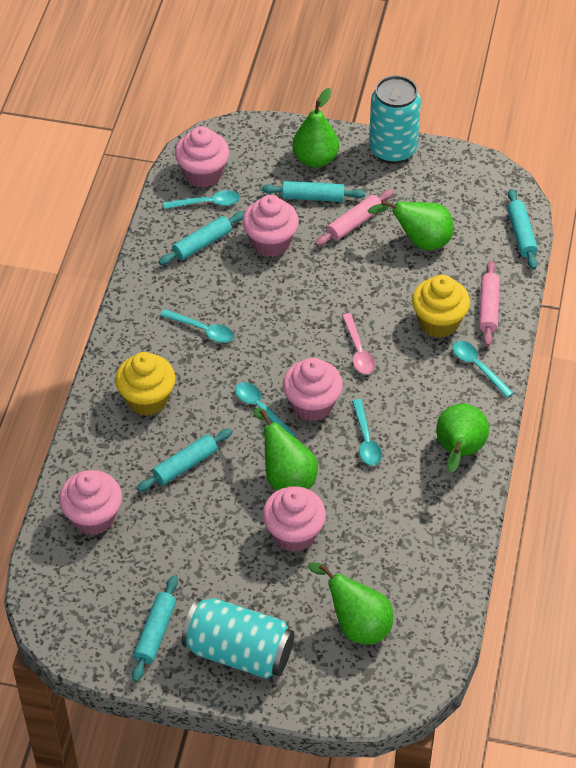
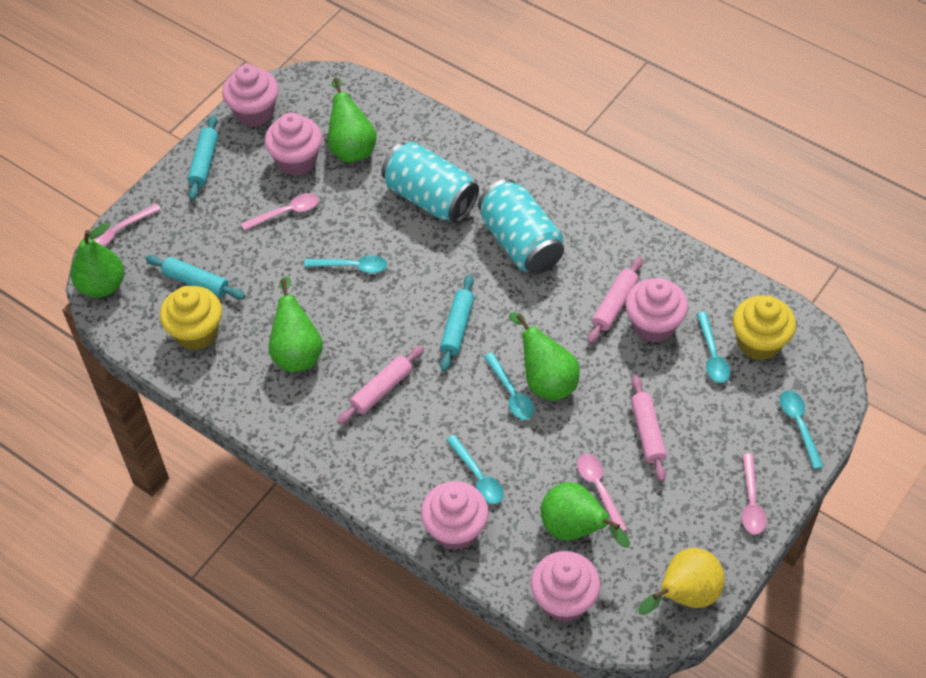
pink rolling pin: 2 -> 3
pink spoon: 1 -> 4
turquoise rolling pin: 5 -> 3
yellow pear: 0 -> 1

